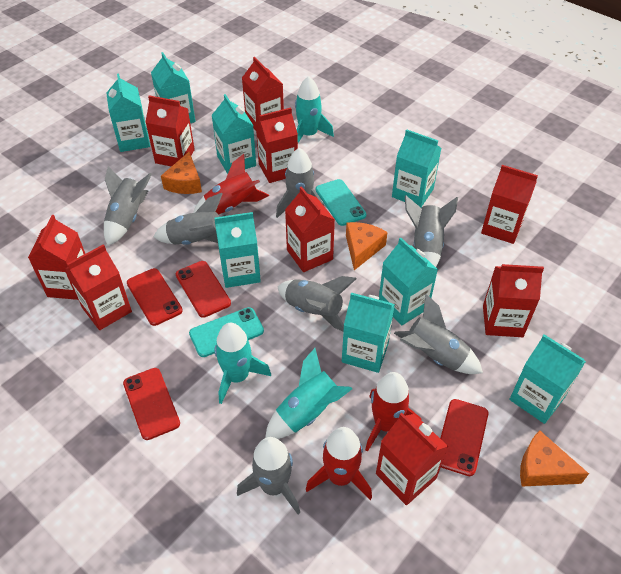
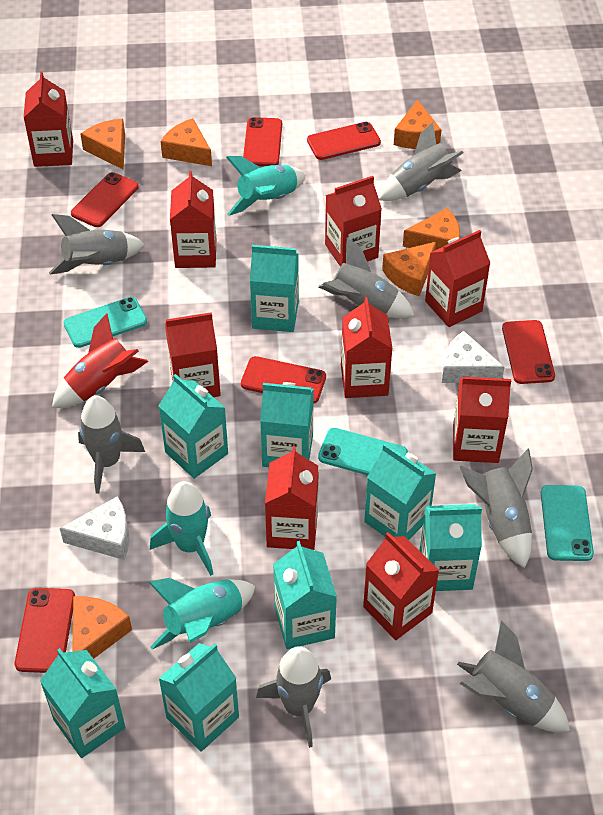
orange cheese: 3 -> 6
red phone: 4 -> 6
red rocket: 3 -> 1
turquoise phone: 2 -> 3
white cheese: 0 -> 2

